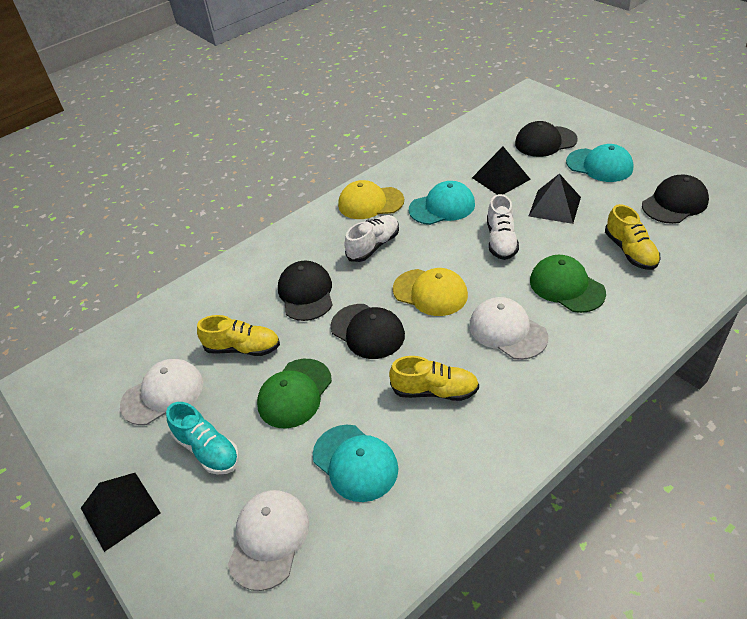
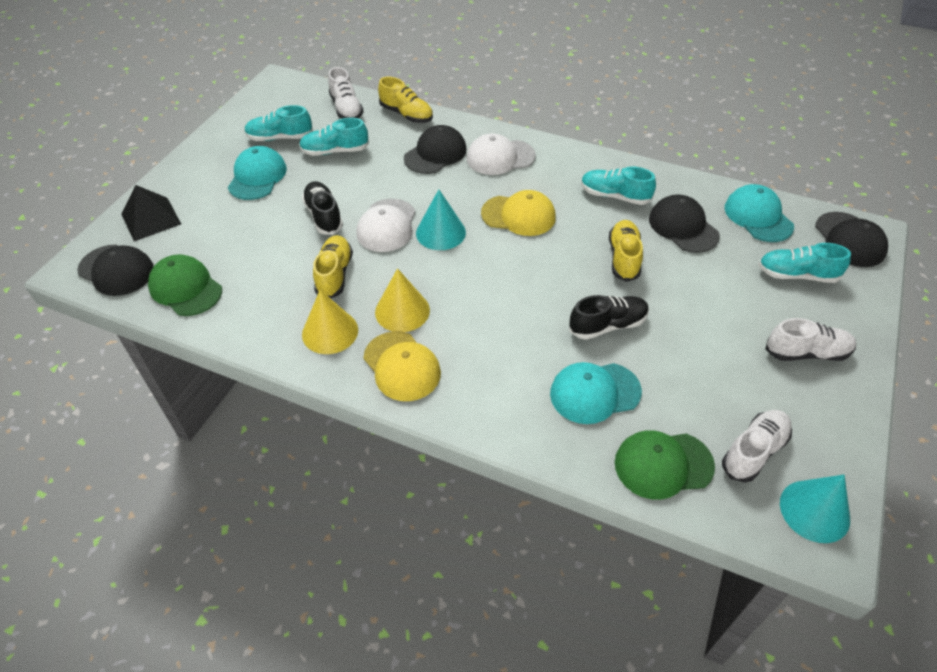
black pyramid: 3 -> 1
black shoe: 0 -> 2
turquoise cone: 0 -> 2
turquoise shoe: 1 -> 4
white cap: 3 -> 2
white shoe: 2 -> 3
yellow cone: 0 -> 2

